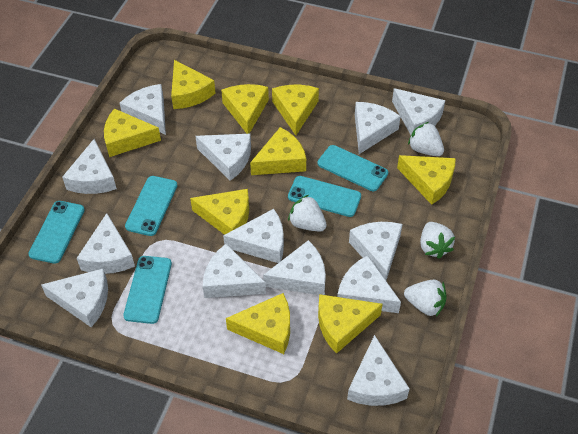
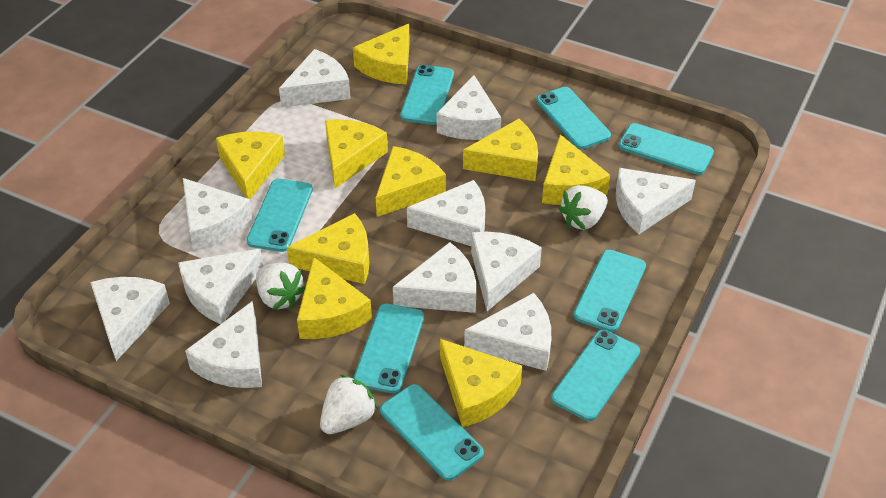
turquoise phone: 5 -> 8
white cheese: 13 -> 11
white strawberry: 4 -> 3

